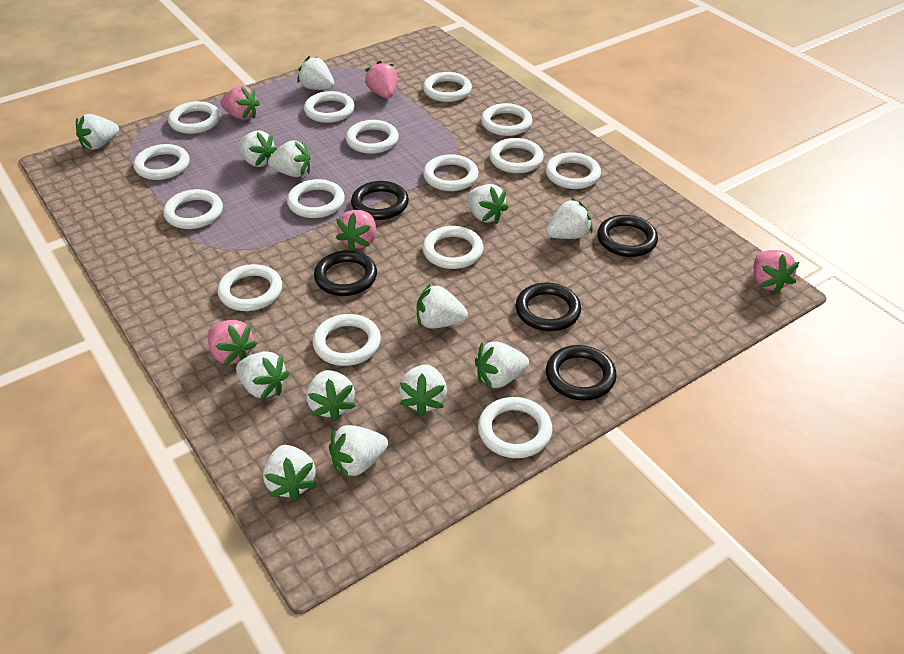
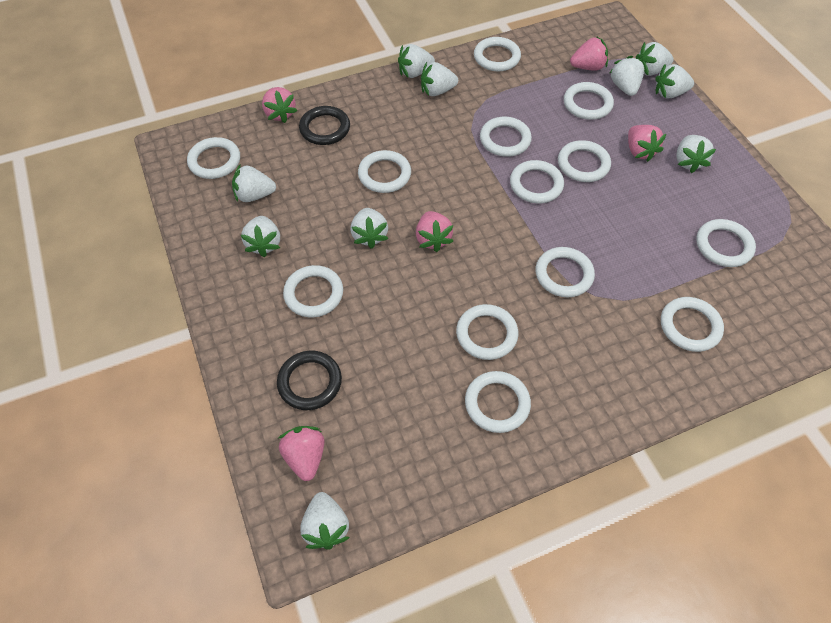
black ring: 5 -> 2
white ring: 15 -> 13
white strawberry: 13 -> 10

